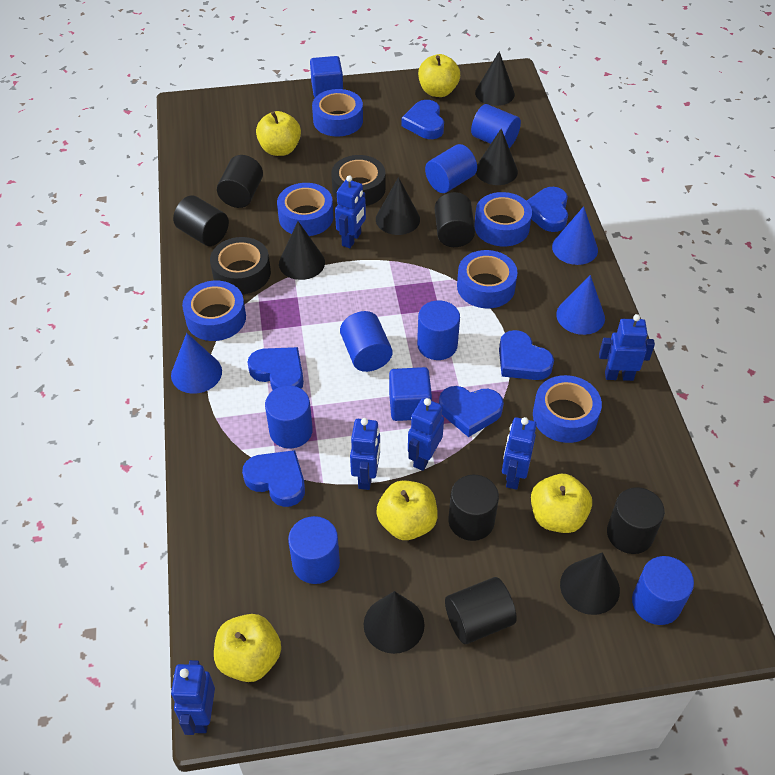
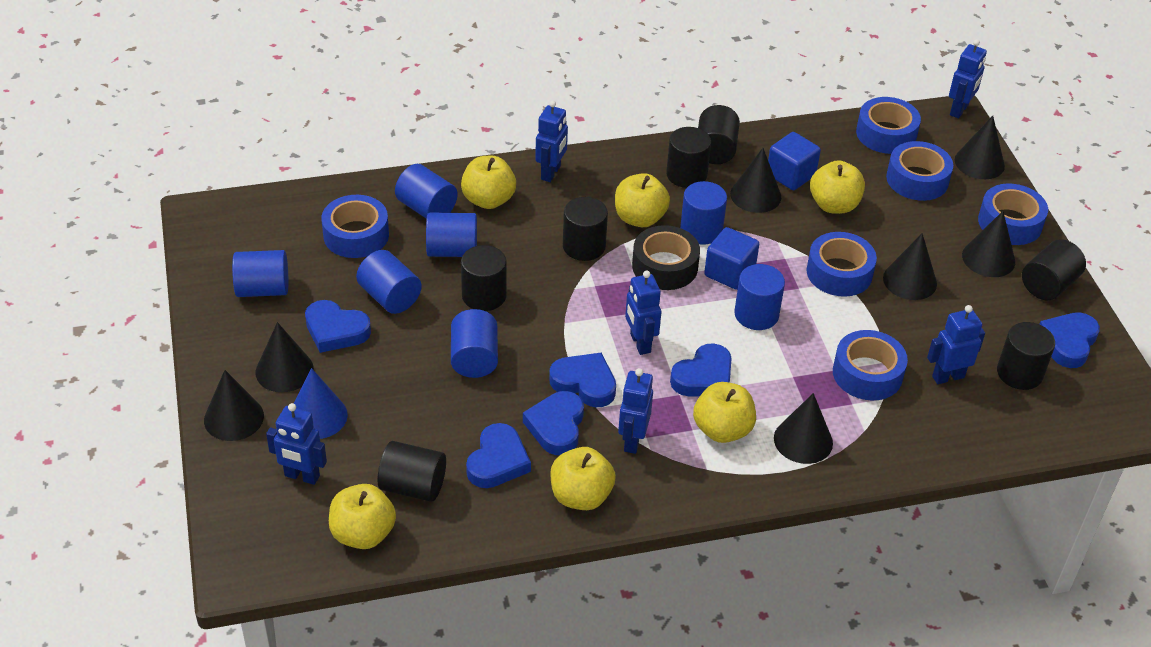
black cone: 6 -> 7
black cylinder: 6 -> 7
black tape: 2 -> 1
blue cone: 3 -> 1
yellow apple: 5 -> 6

